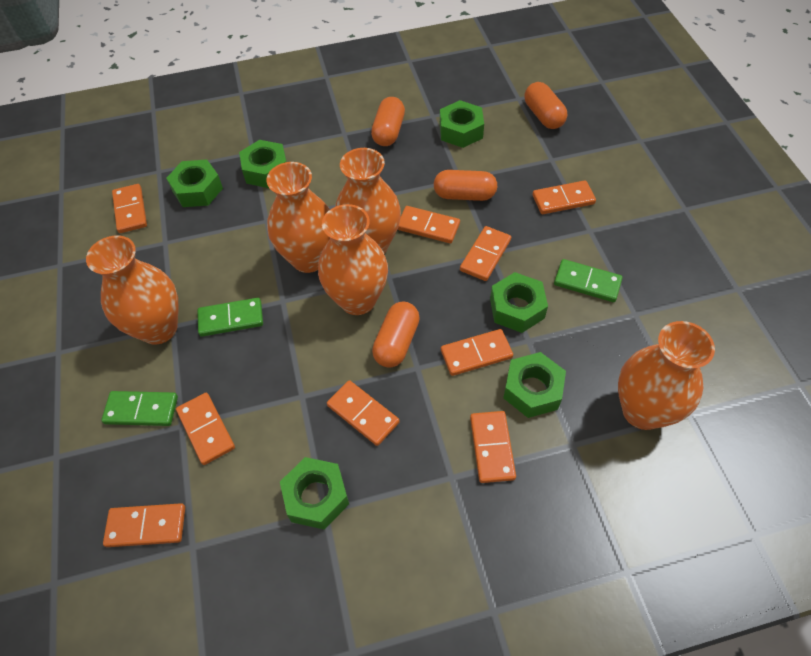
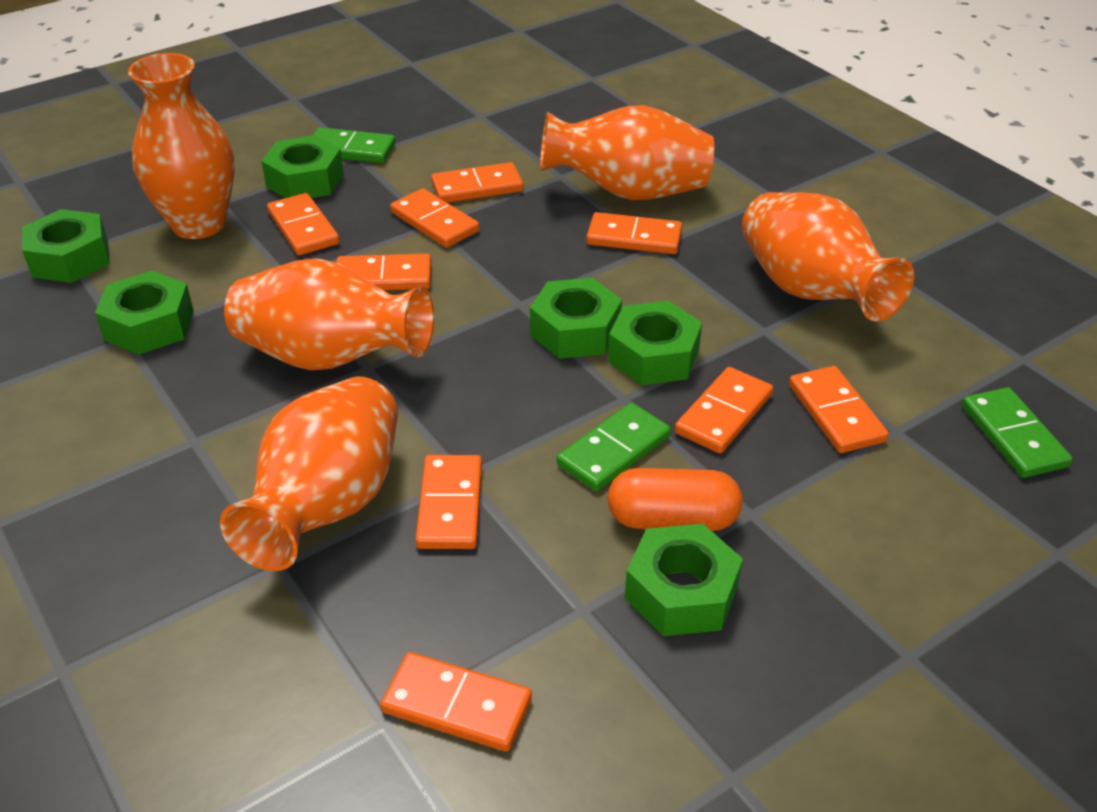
orange capsule: 4 -> 1

